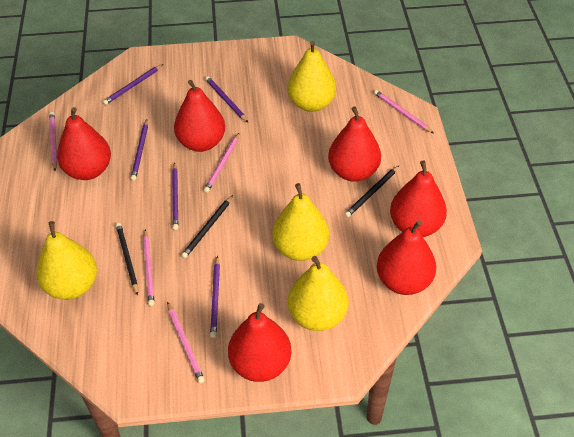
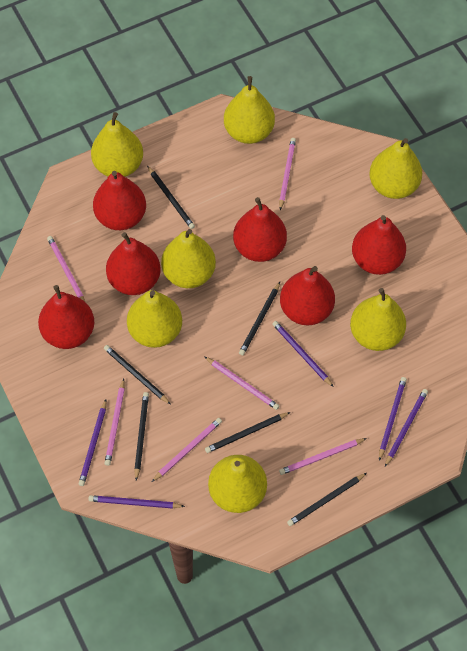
black pencil: 3 -> 6
pink pencil: 5 -> 6
yellow pear: 4 -> 7

